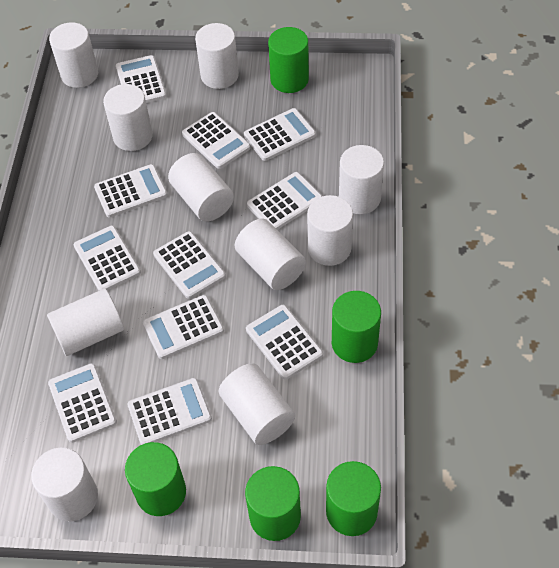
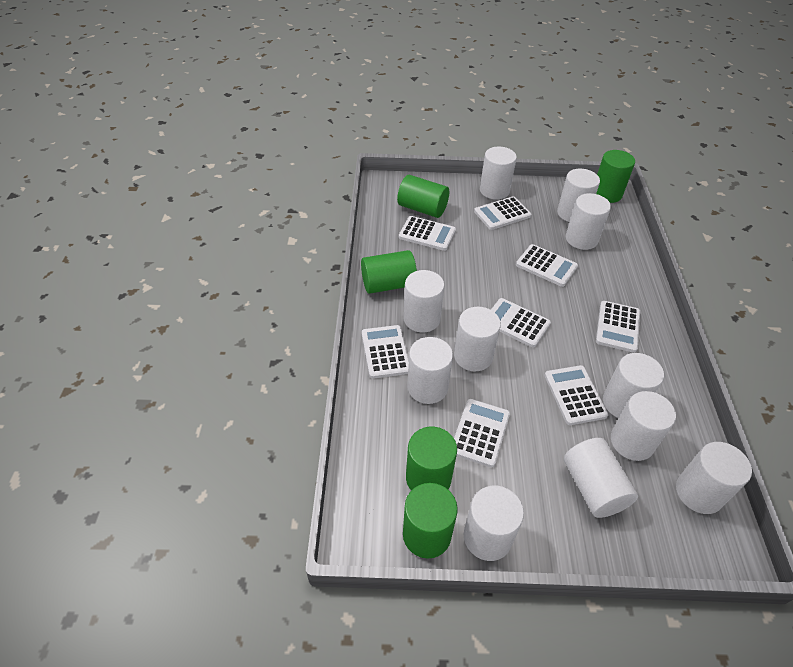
white calculator: 11 -> 8
white cylinder: 10 -> 11

